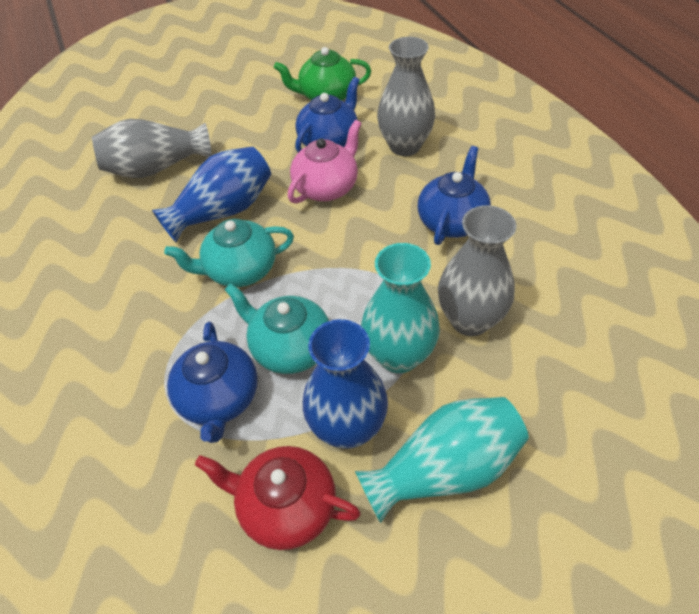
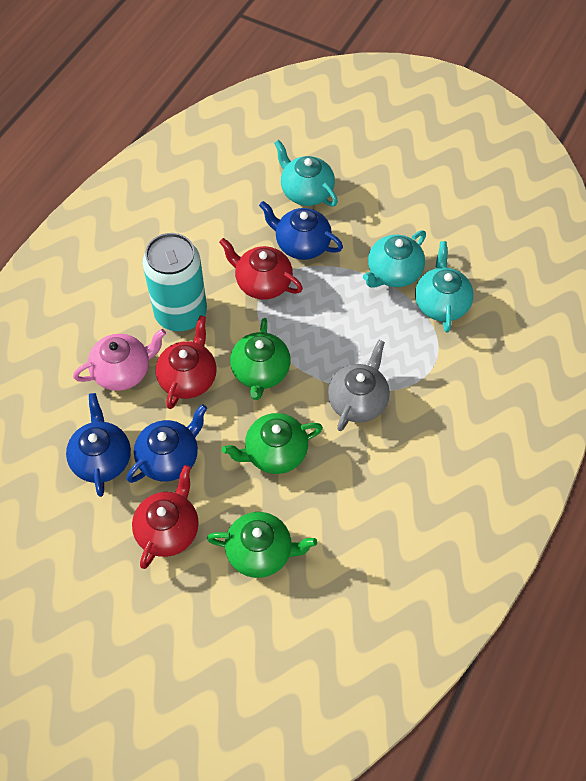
blue vase: 2 -> 0
green teapot: 1 -> 3
grey teapot: 0 -> 1
grey vase: 3 -> 0
red teapot: 1 -> 3
turquoise can: 0 -> 1
turquoise teapot: 2 -> 3
turquoise vase: 2 -> 0

